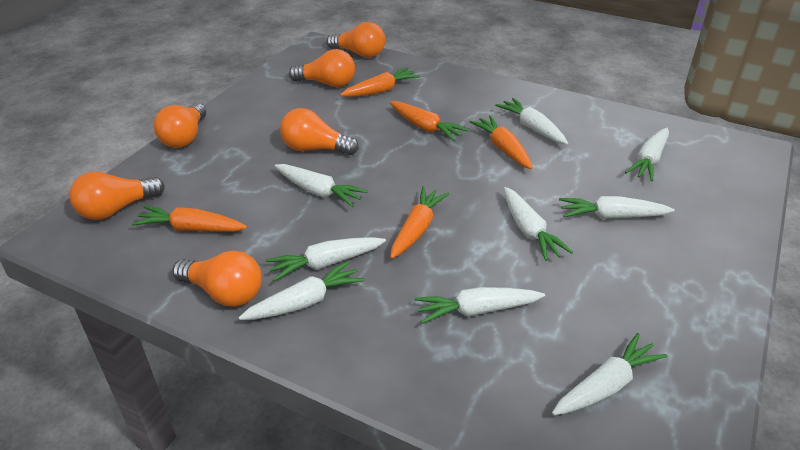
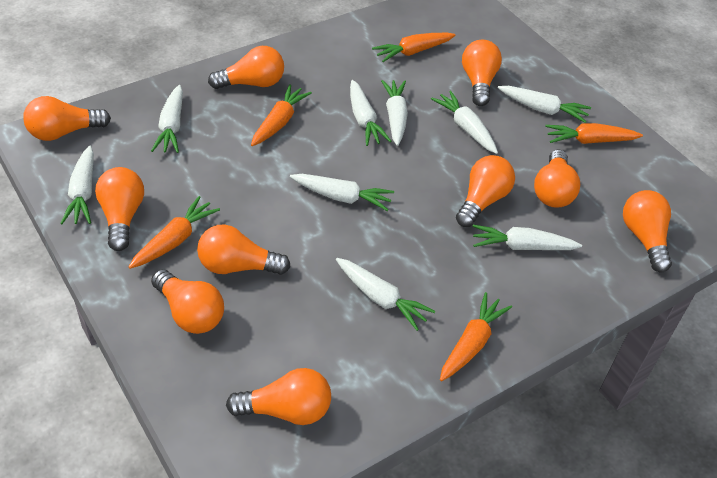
orange light bulb: 6 -> 10

